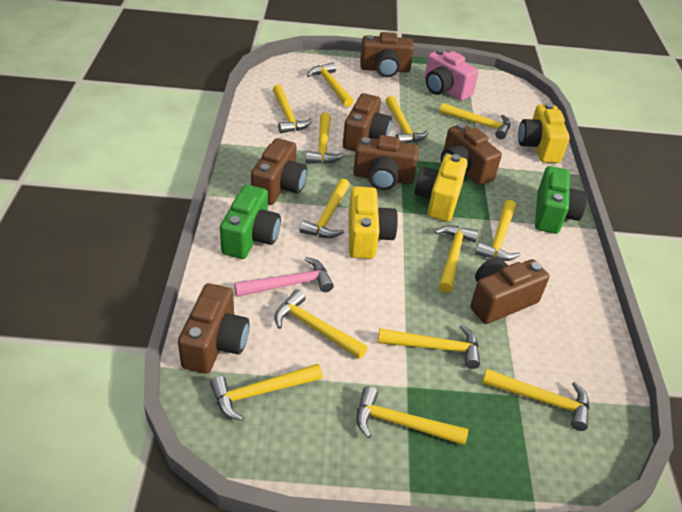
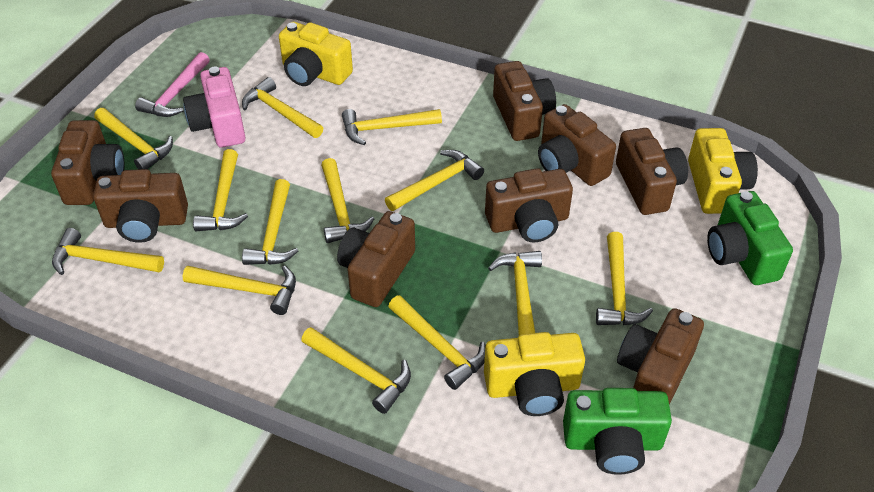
brown camera: 7 -> 8

